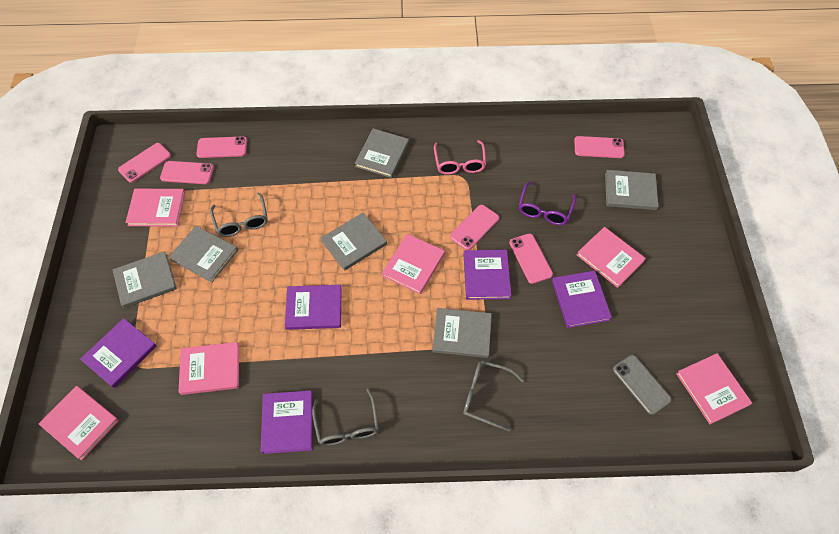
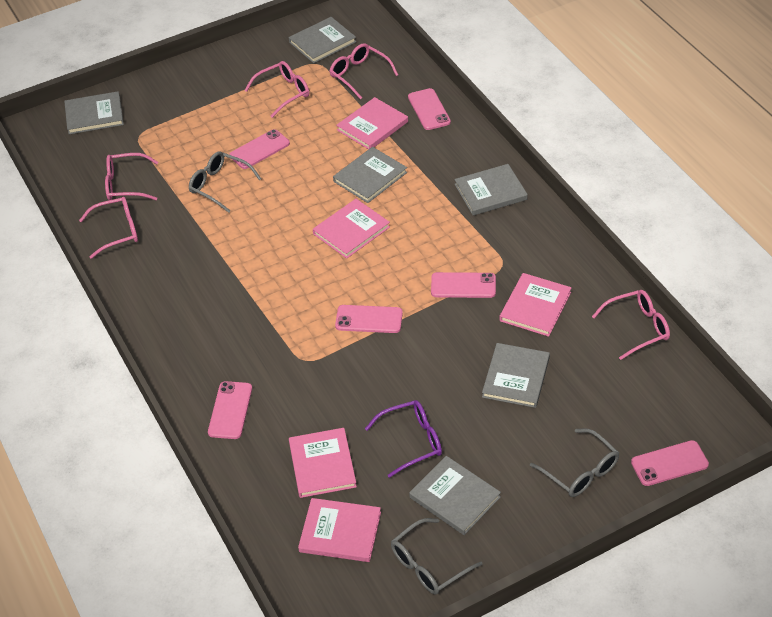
grey phone: 1 -> 0
pink book: 6 -> 5
pink glasses: 1 -> 5
purple book: 5 -> 0

